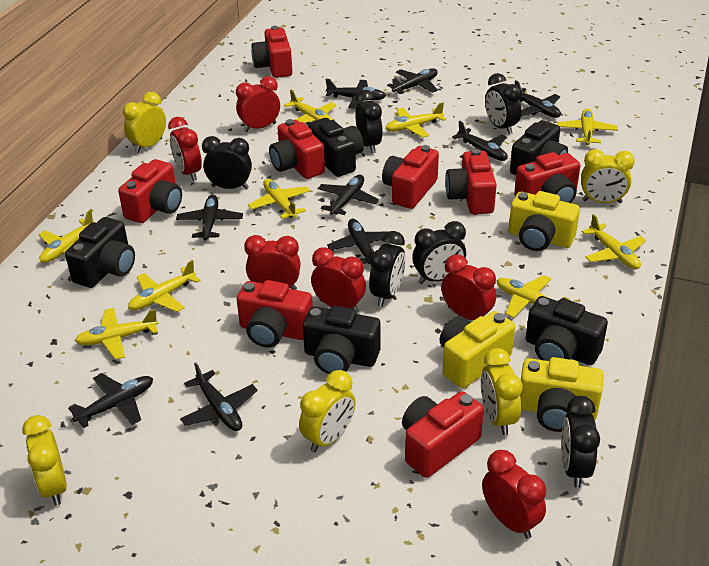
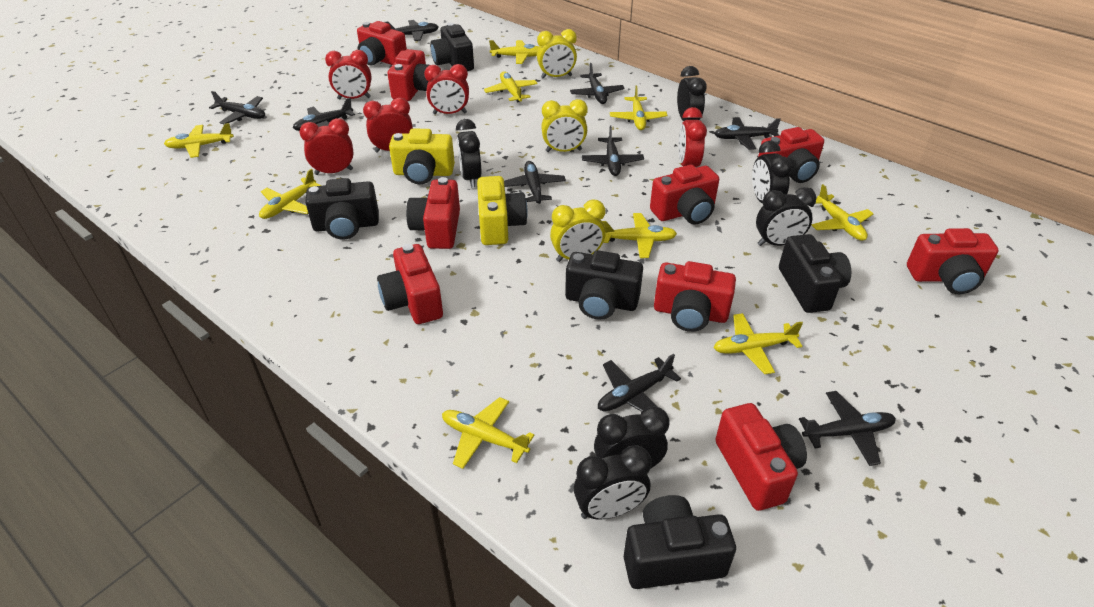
red camera: 8 -> 9
red clock: 6 -> 5
yellow camera: 3 -> 2
yellow clock: 5 -> 3

